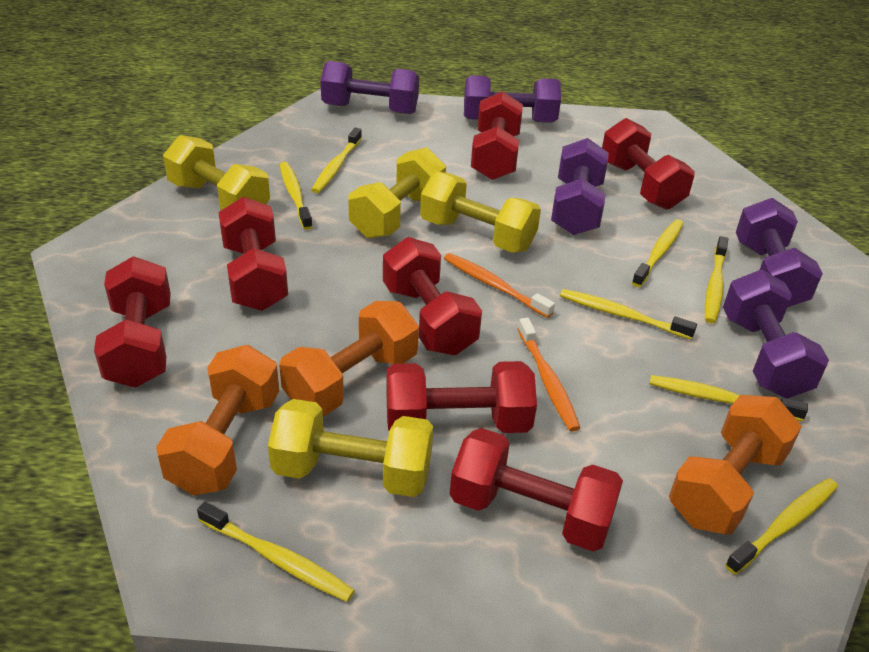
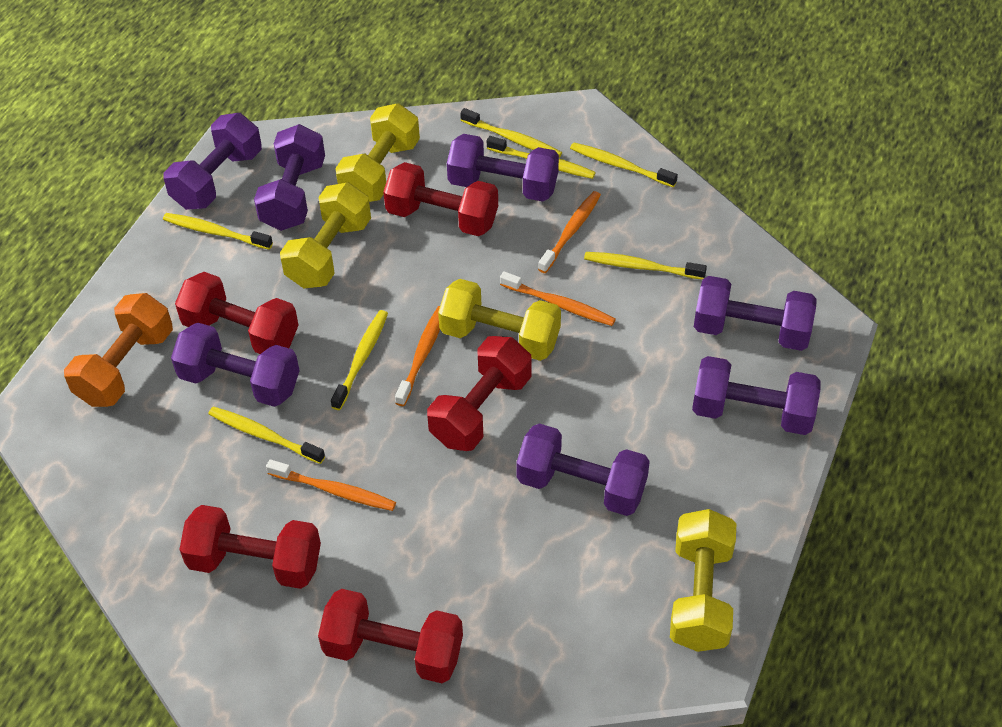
orange dumbbell: 3 -> 1
orange toothbrush: 2 -> 4
purple dumbbell: 5 -> 7
red dumbbell: 7 -> 5
yellow toothbrush: 8 -> 7

